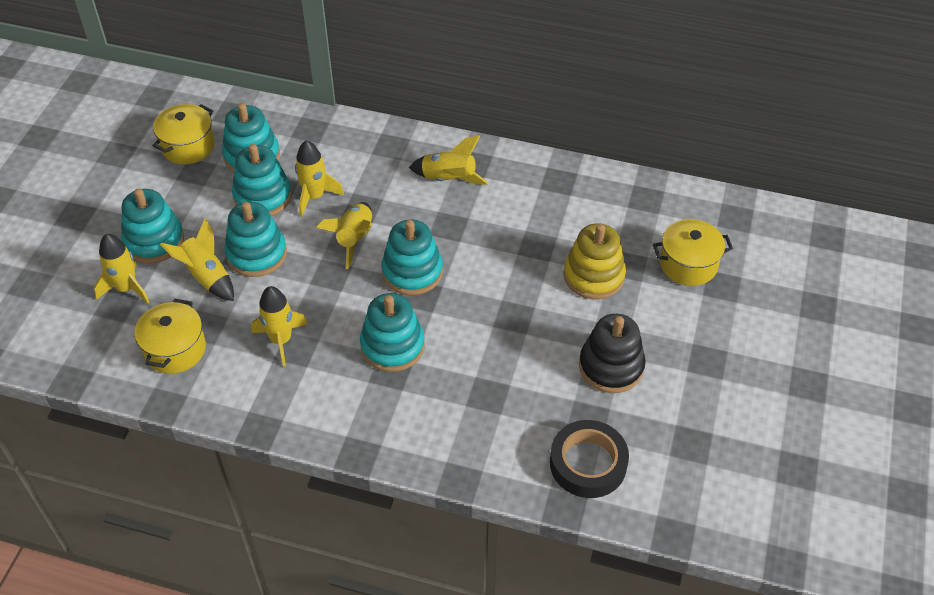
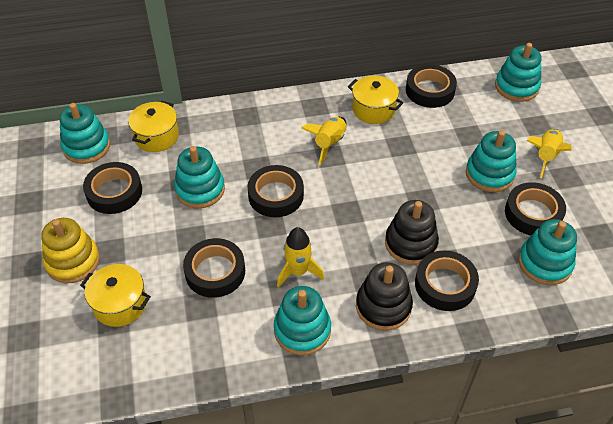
black stacking toy: 1 -> 2
black tape: 1 -> 6
yellow rocket: 6 -> 3

